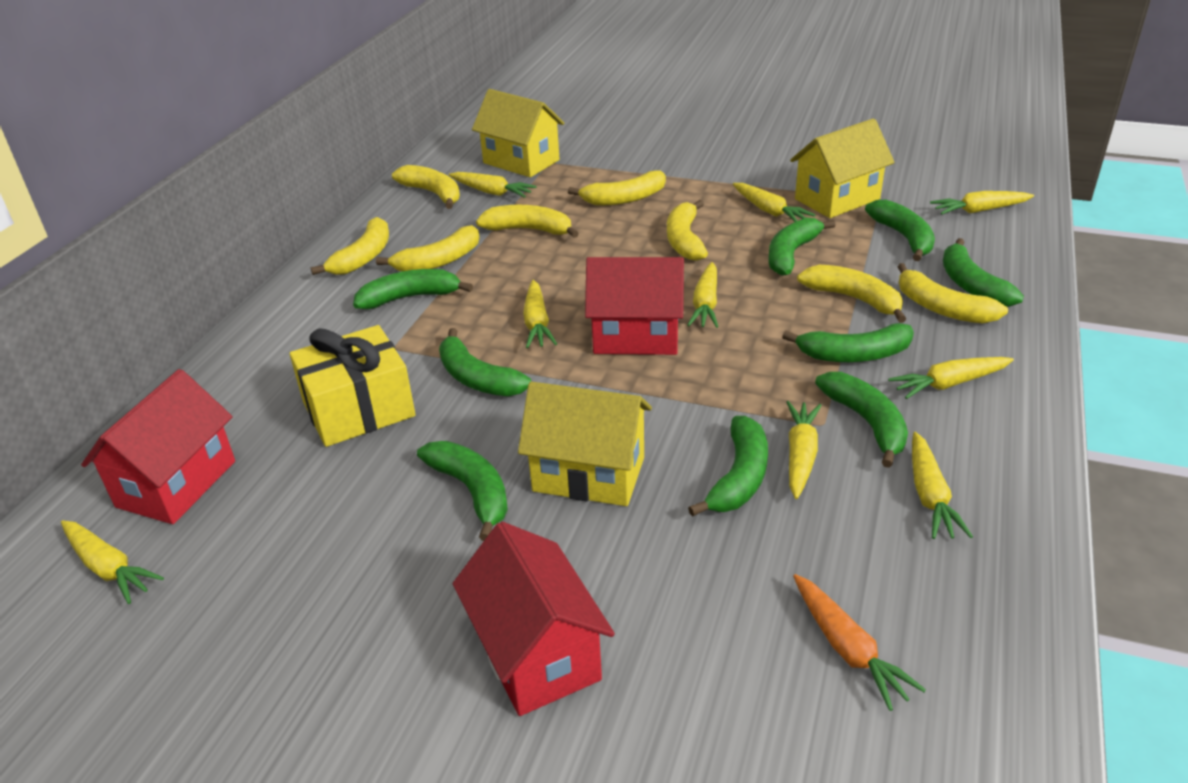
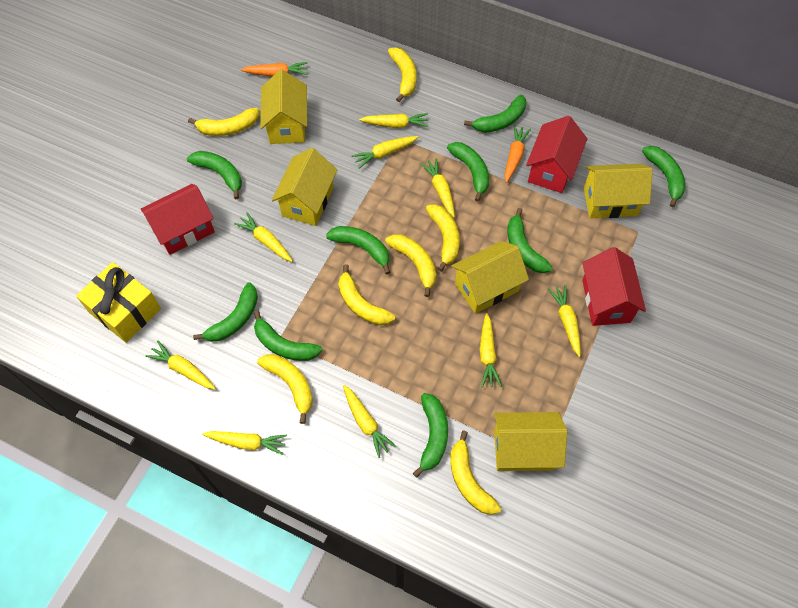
orange carrot: 1 -> 2
yellow banana: 8 -> 7
yellow house: 3 -> 5

